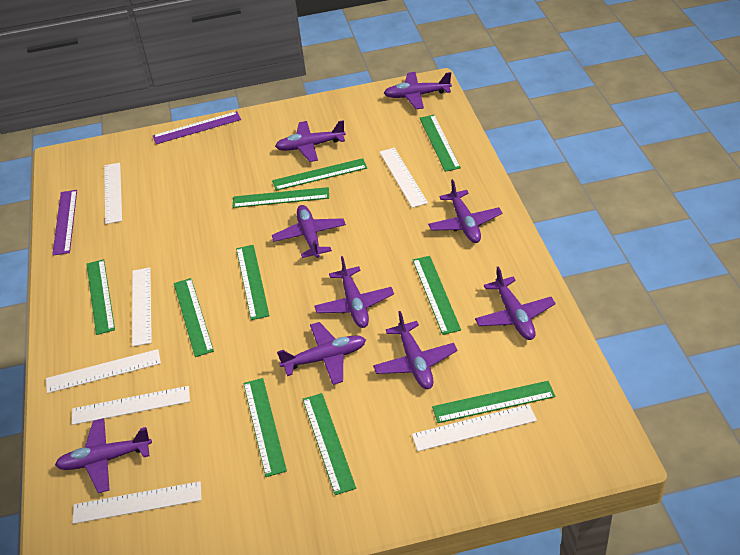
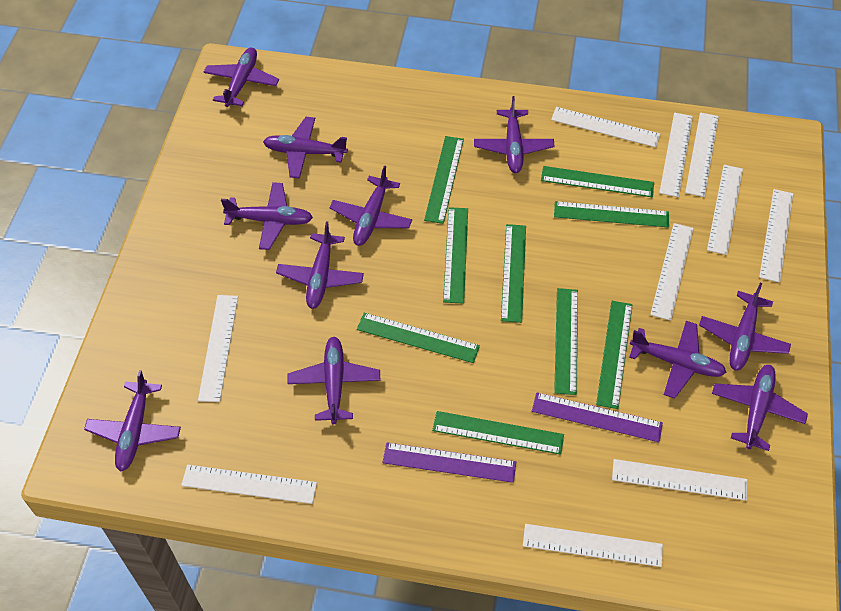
green ruler: 10 -> 9
purple plane: 9 -> 11
white ruler: 7 -> 10

